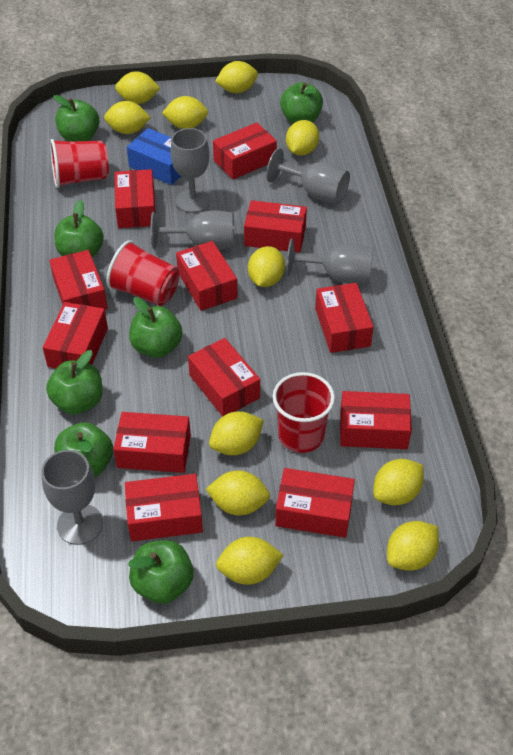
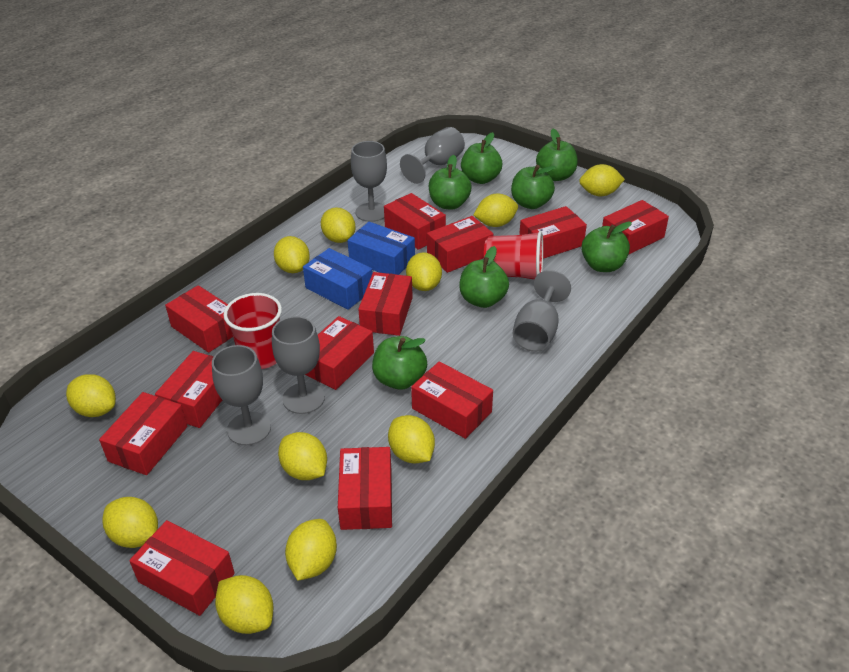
blue box: 1 -> 2
red cup: 3 -> 2

